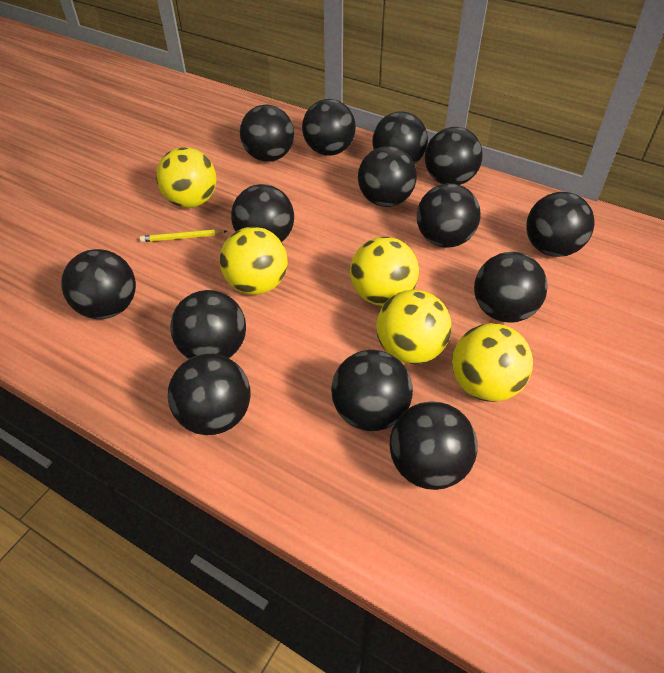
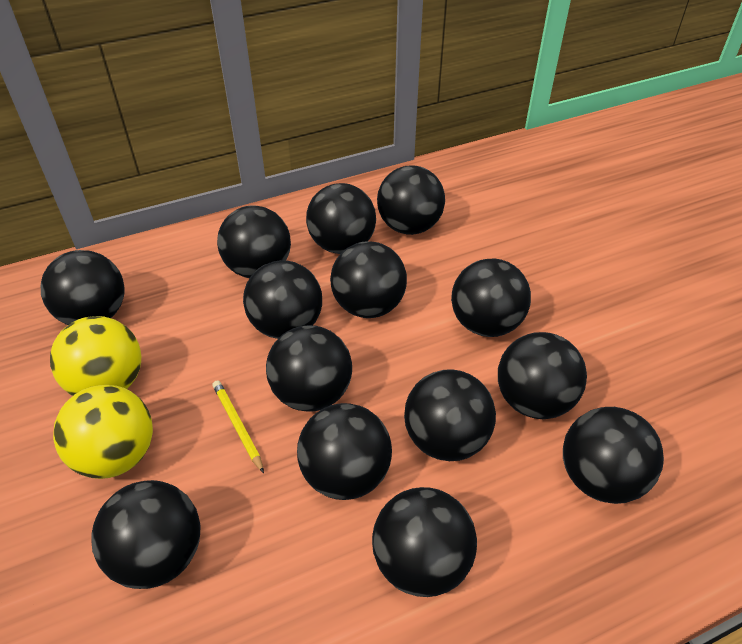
yellow ball: 5 -> 2

